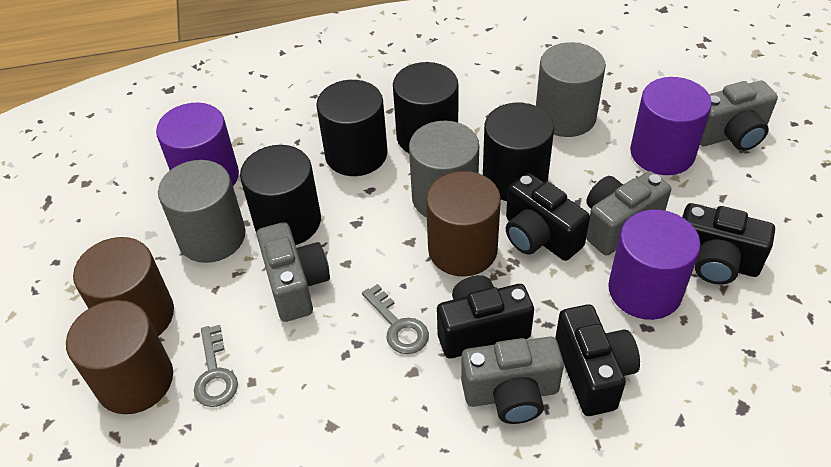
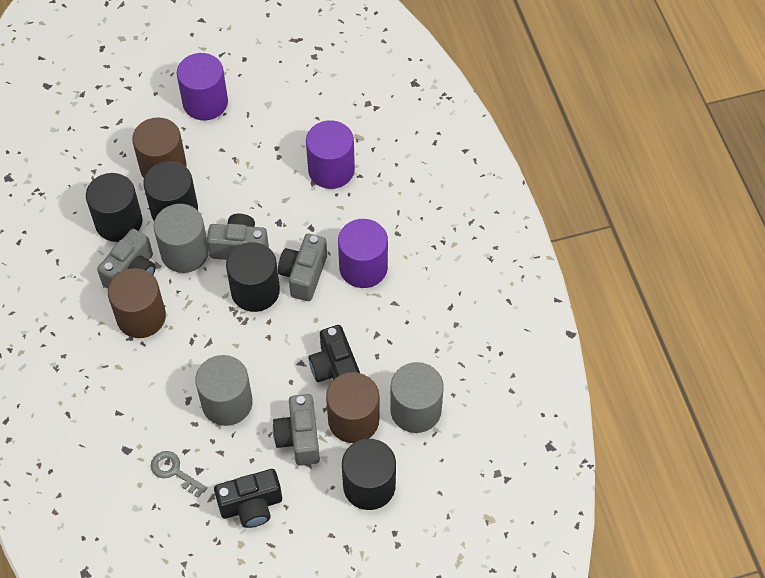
black camera: 4 -> 2
grey key: 2 -> 1

